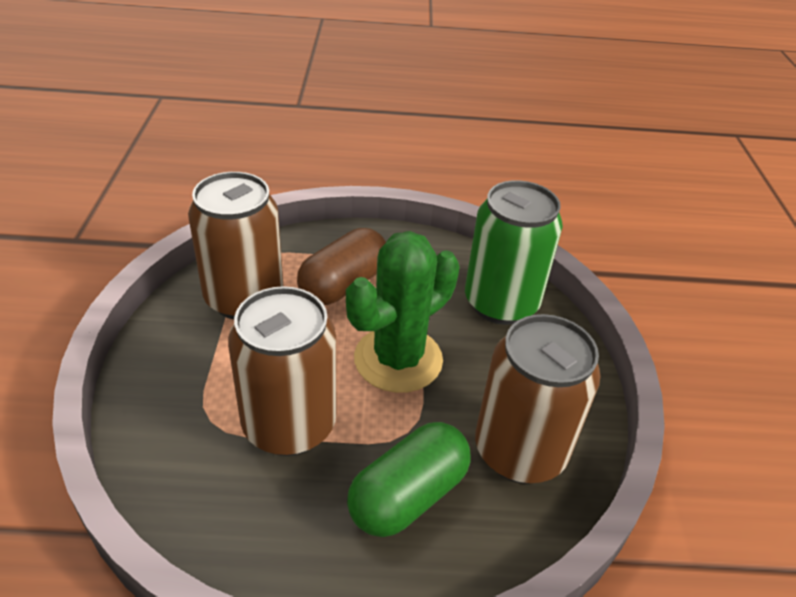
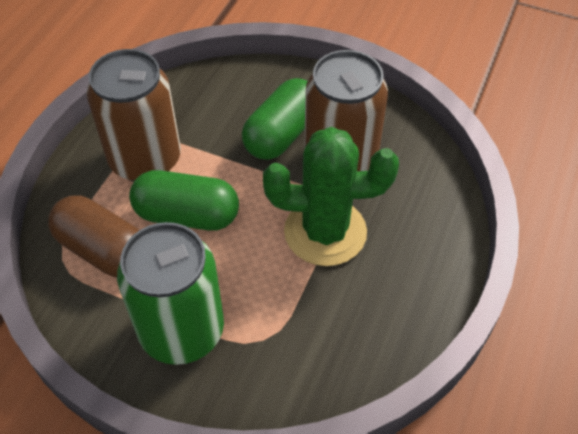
brown can: 3 -> 2
green capsule: 1 -> 2

